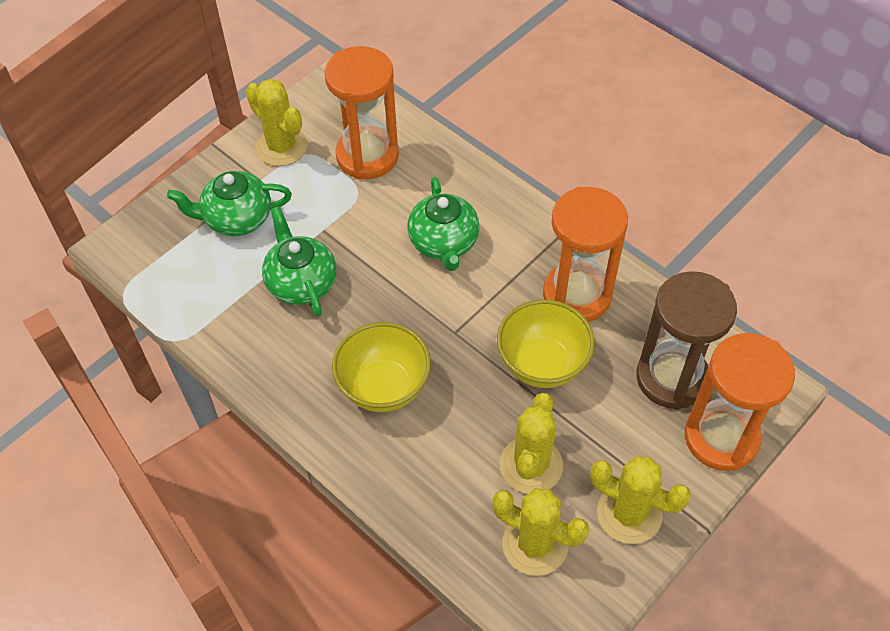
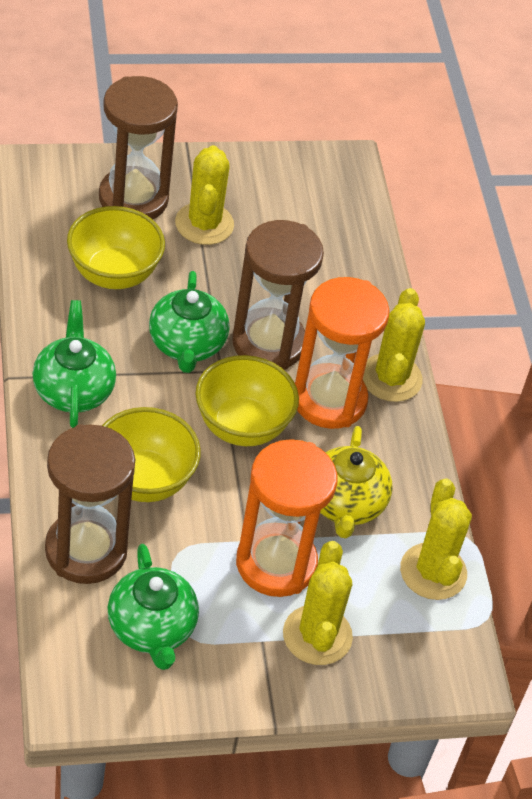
brown hourglass: 1 -> 3
orange hourglass: 3 -> 2
yellow bowl: 2 -> 3
yellow teapot: 0 -> 1

